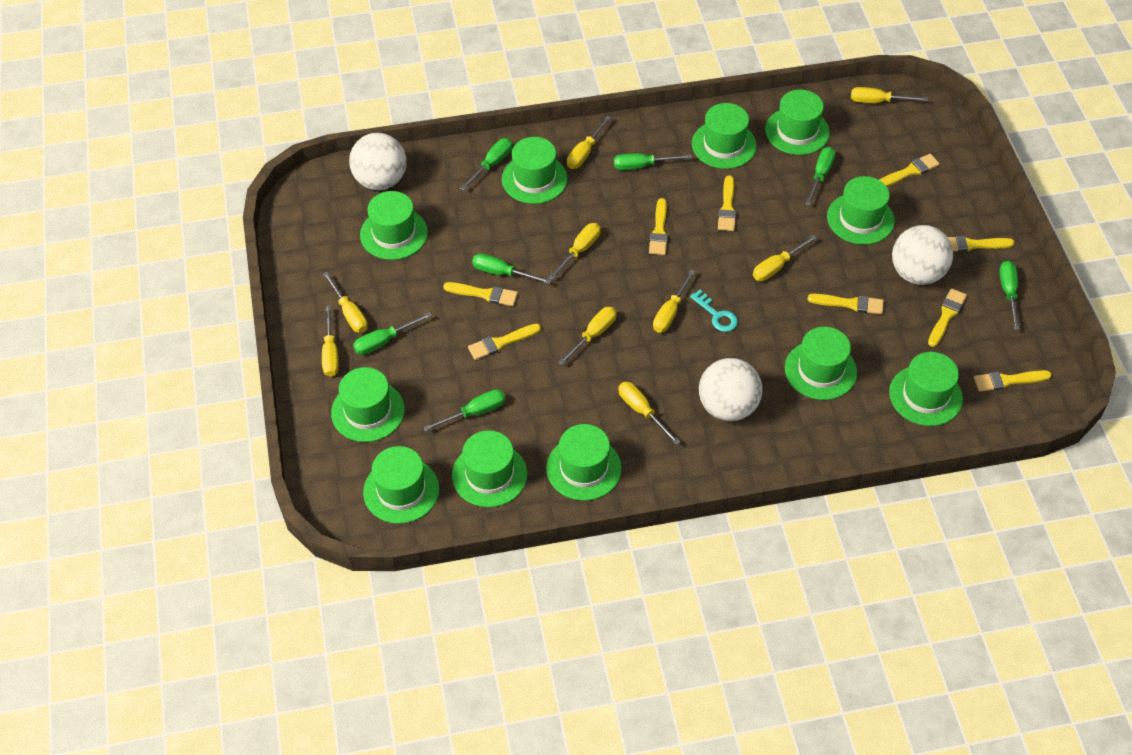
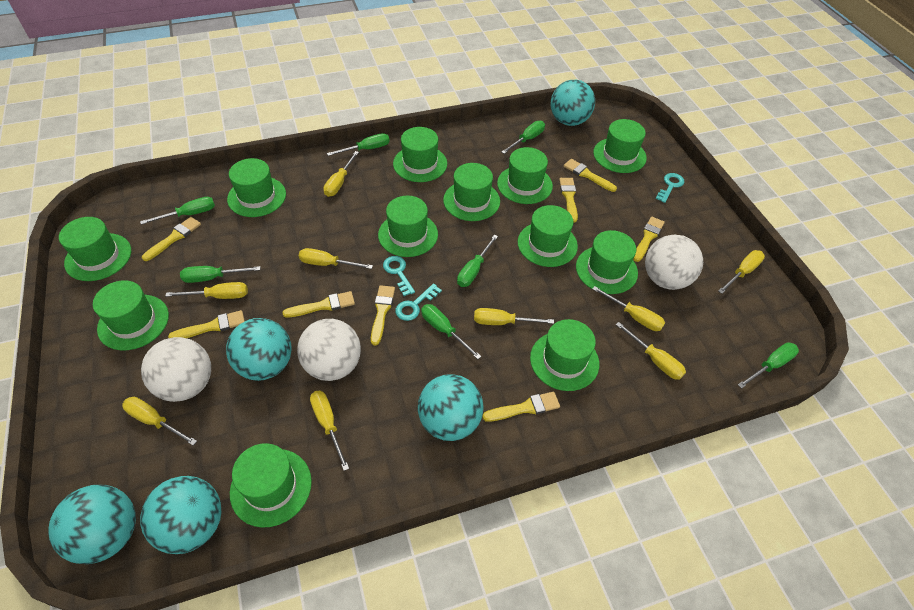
green hat: 11 -> 12
turquoise ball: 0 -> 5
turquoise key: 1 -> 3
yellow brush: 9 -> 8

